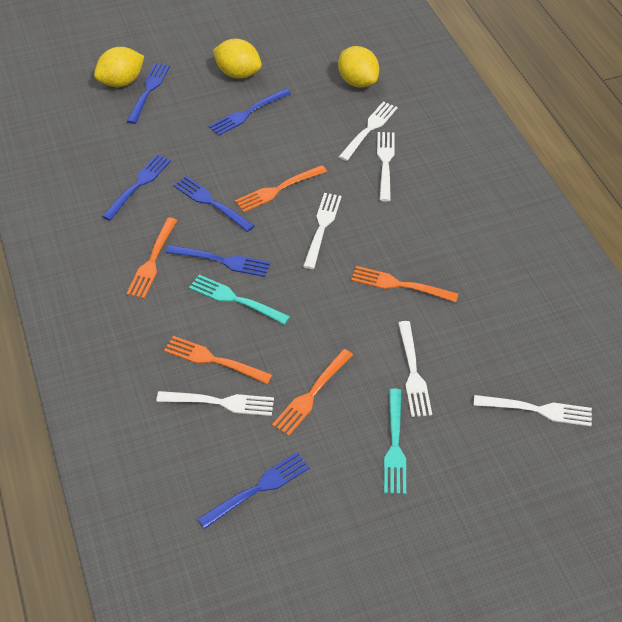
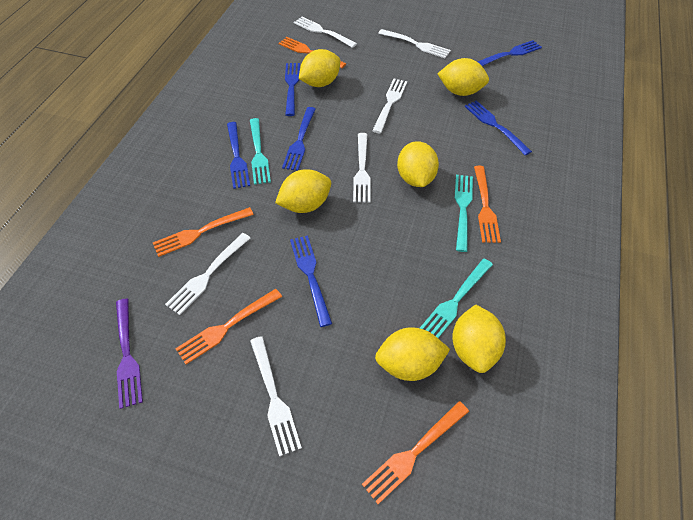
purple fork: 0 -> 1
turquoise fork: 2 -> 3
yellow lemon: 3 -> 6

